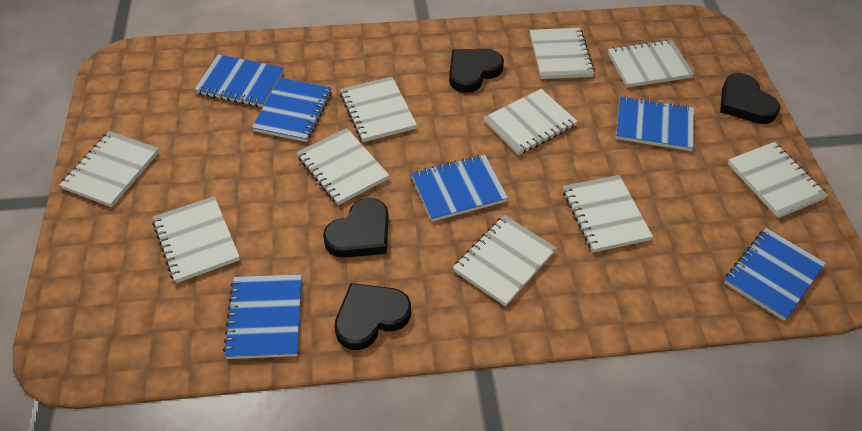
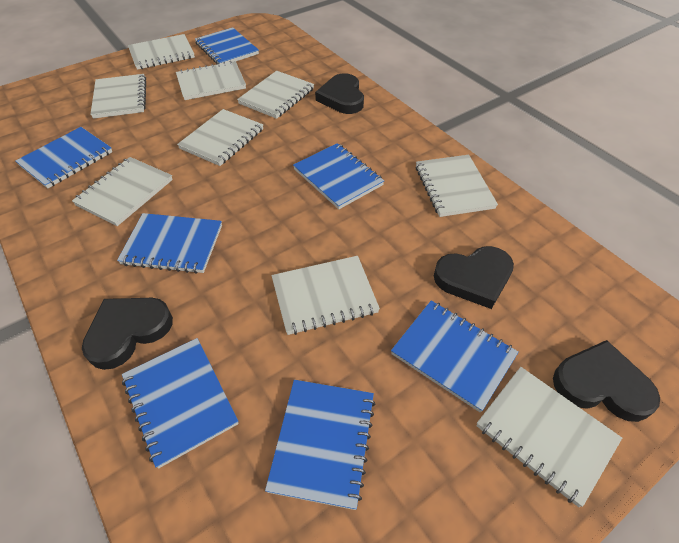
blue notebook: 6 -> 7
white notebook: 10 -> 9

